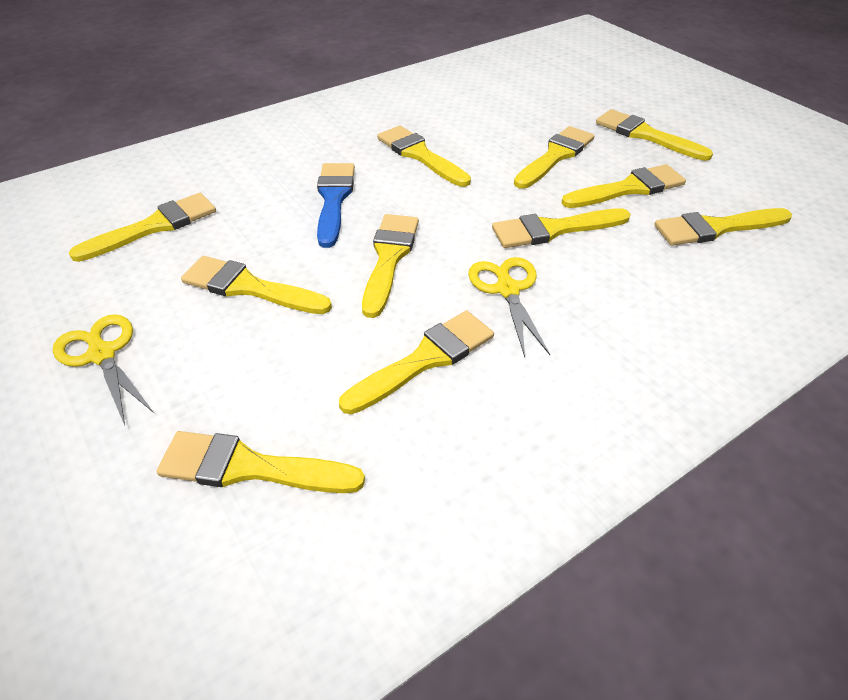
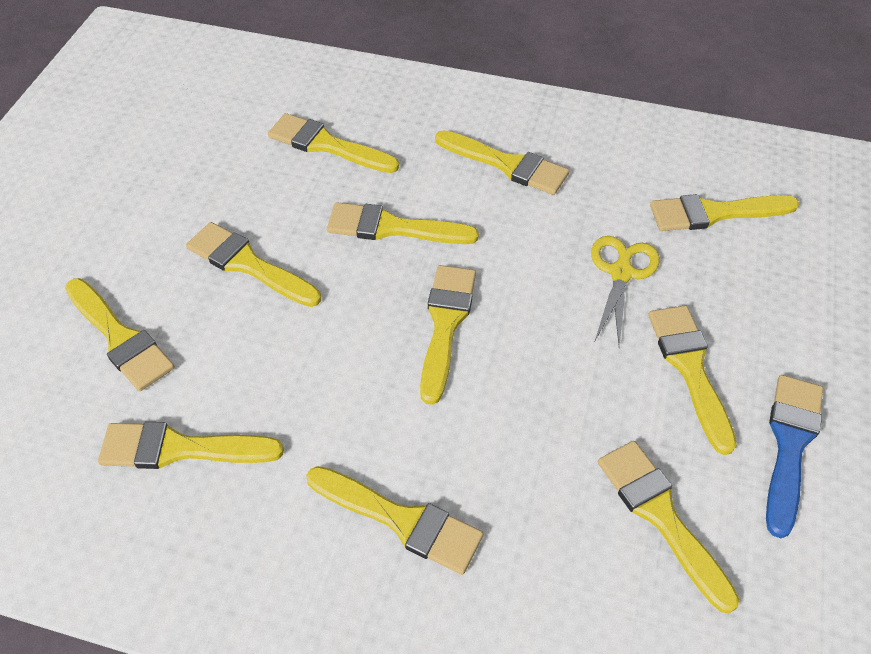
yellow scissors: 2 -> 1

